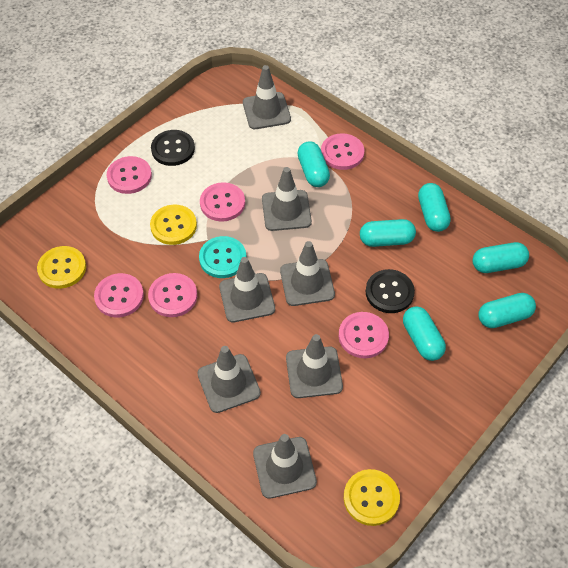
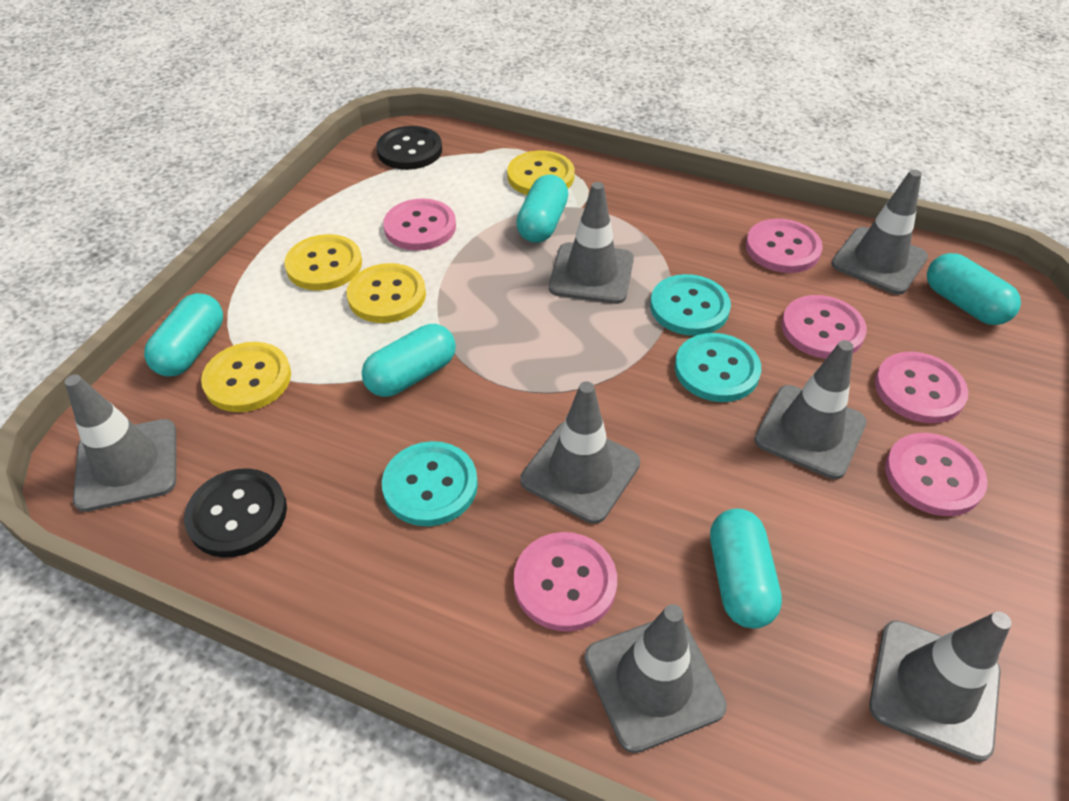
turquoise button: 1 -> 3
turquoise capsule: 6 -> 5
yellow button: 3 -> 4

